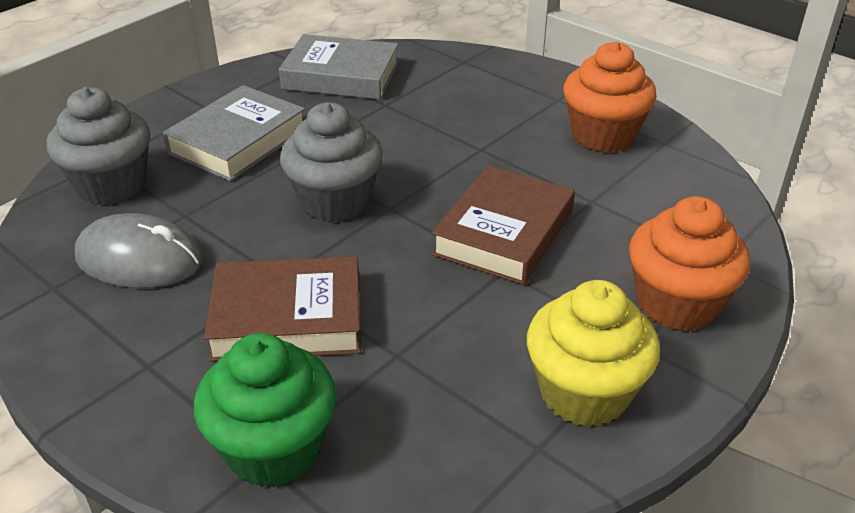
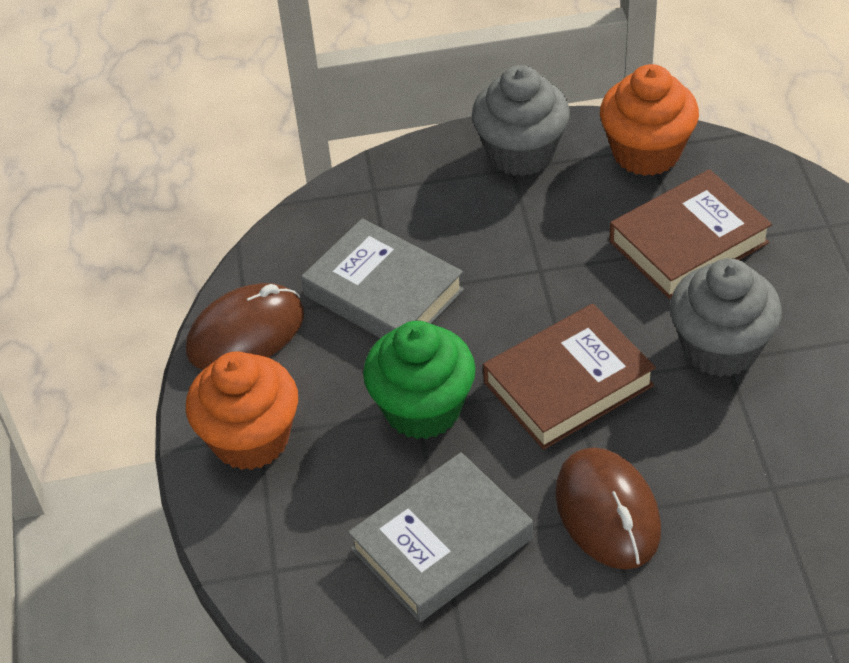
brown mouse: 0 -> 2
grey mouse: 1 -> 0
yellow cupcake: 1 -> 0

